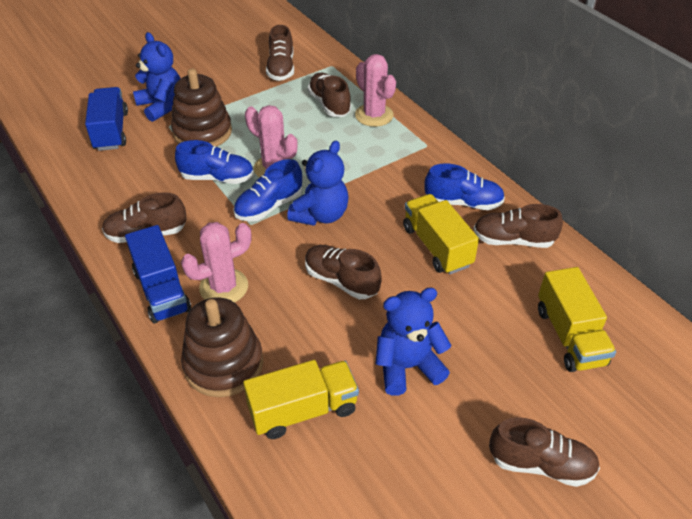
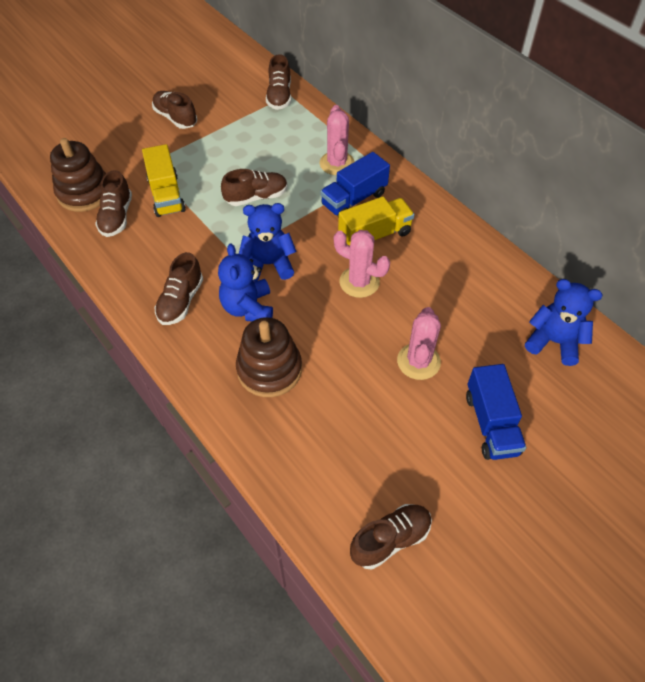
blue shoe: 3 -> 0
yellow truck: 3 -> 2

